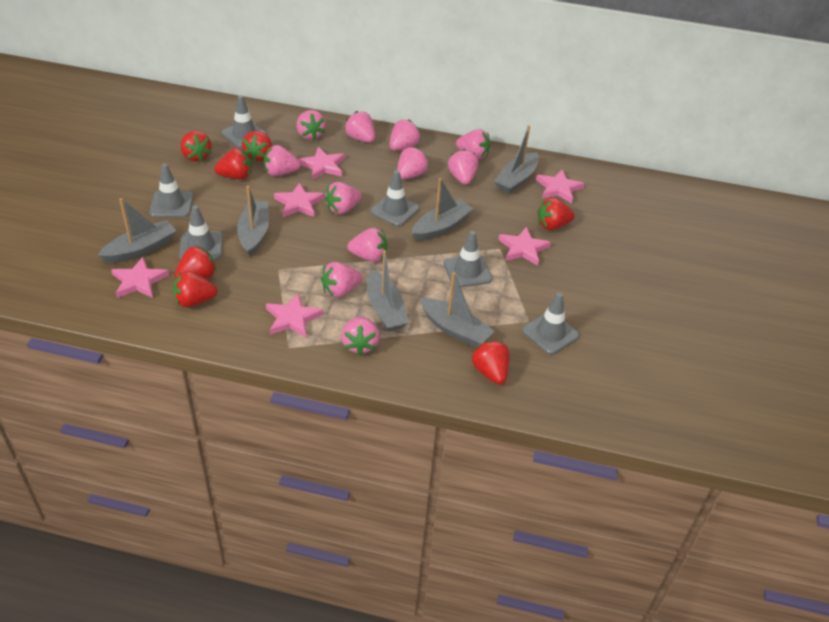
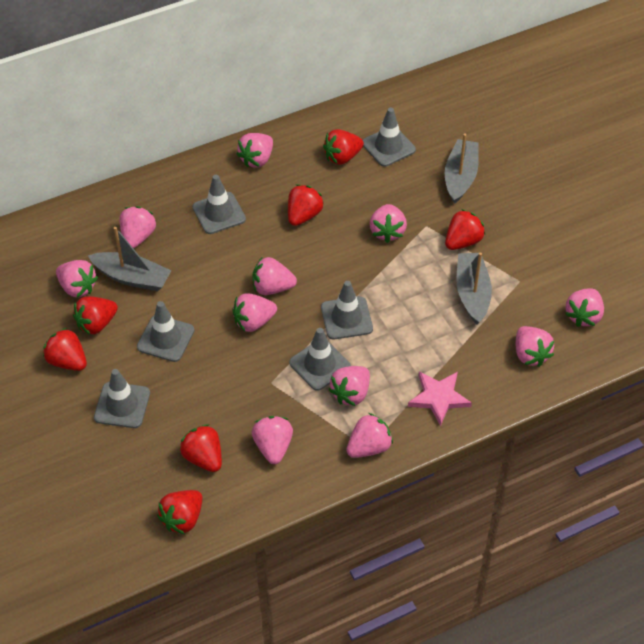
grey boat: 6 -> 3
pink star: 6 -> 1

